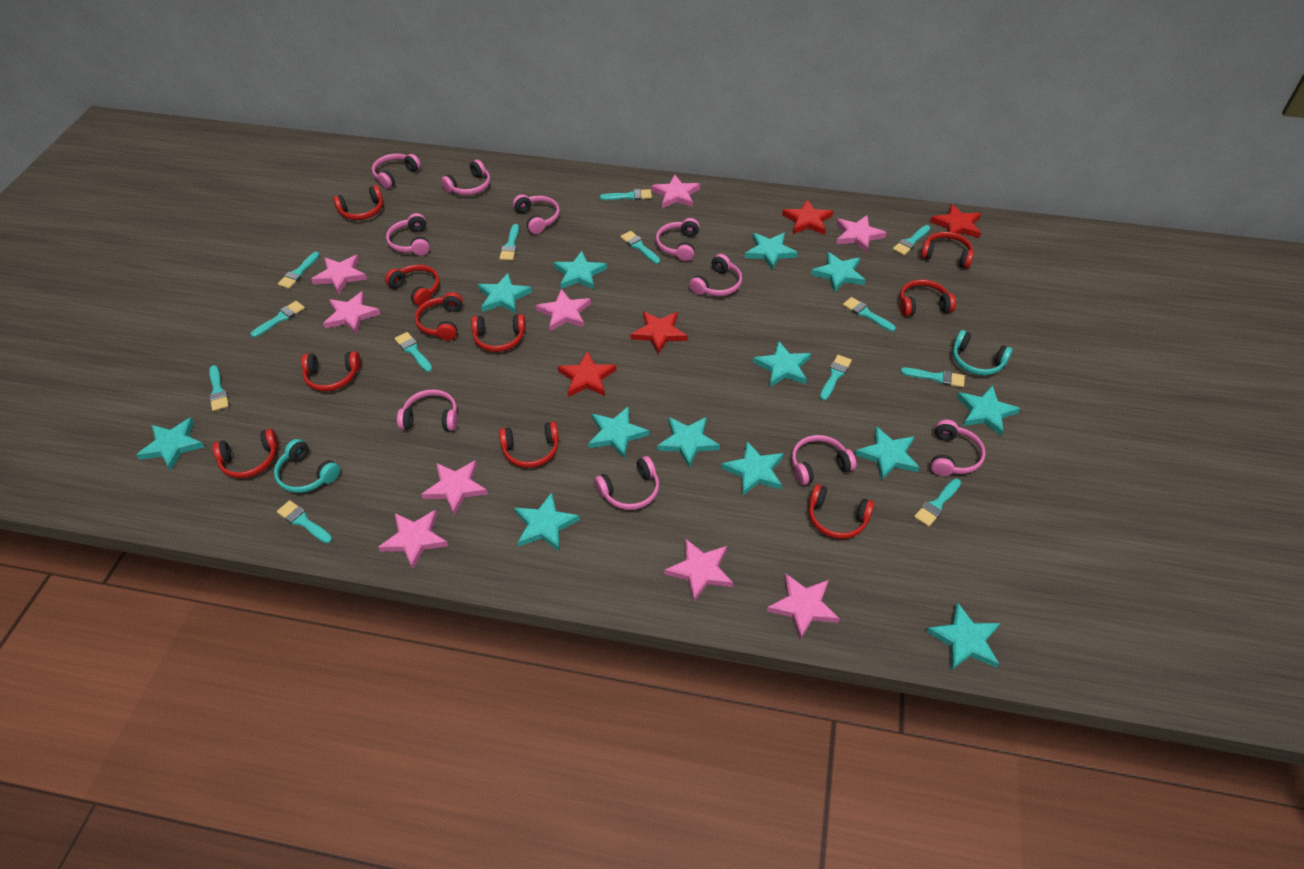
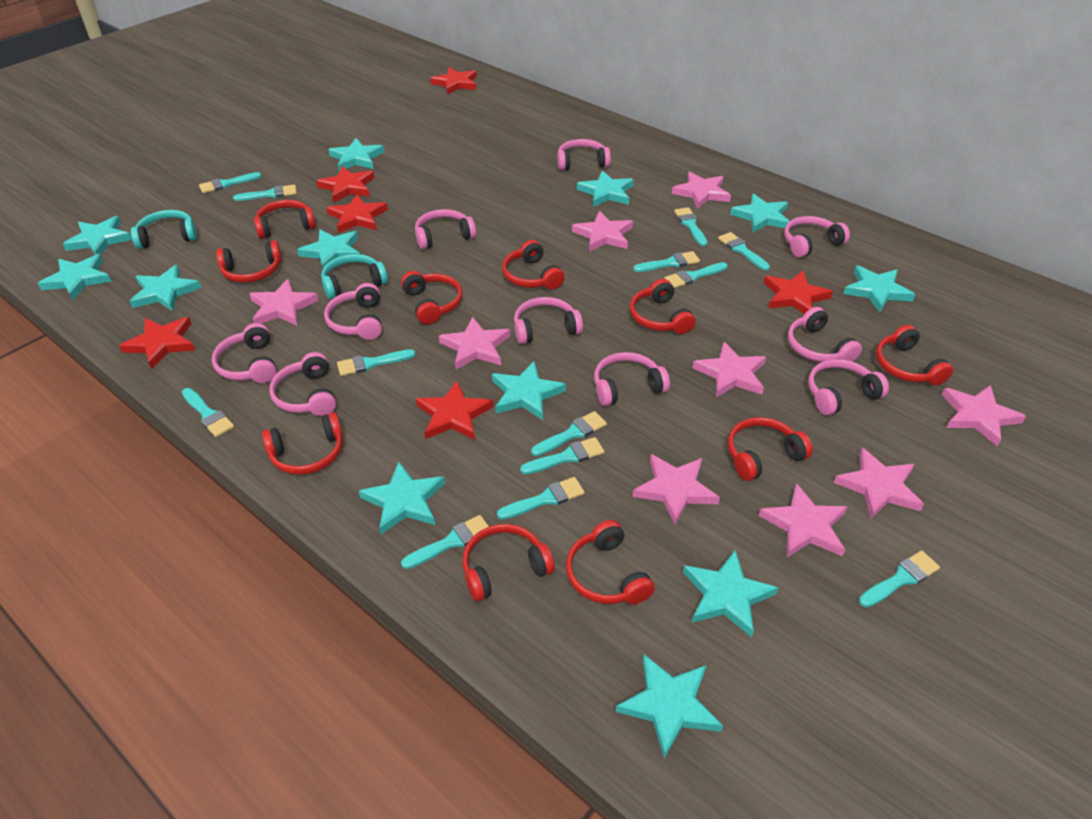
red star: 4 -> 6
turquoise star: 13 -> 12

